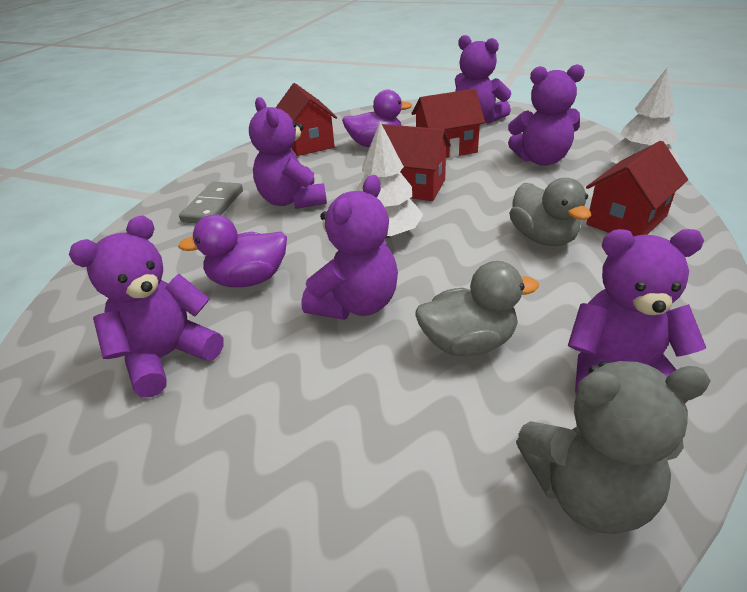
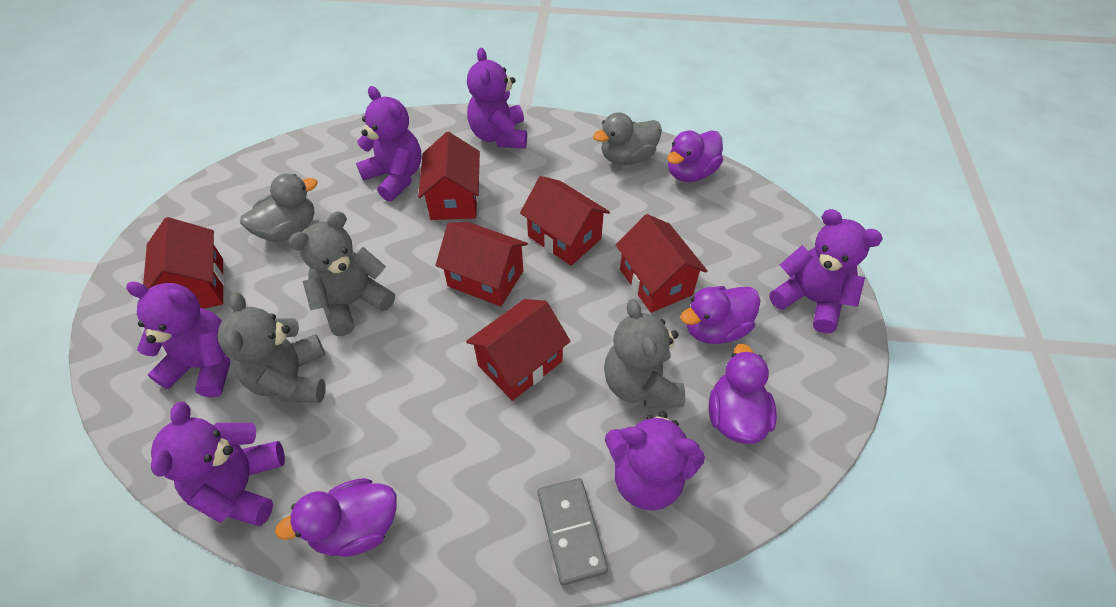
grey teddy bear: 1 -> 3
purple duck: 2 -> 4
red house: 4 -> 6
white tree: 2 -> 0

